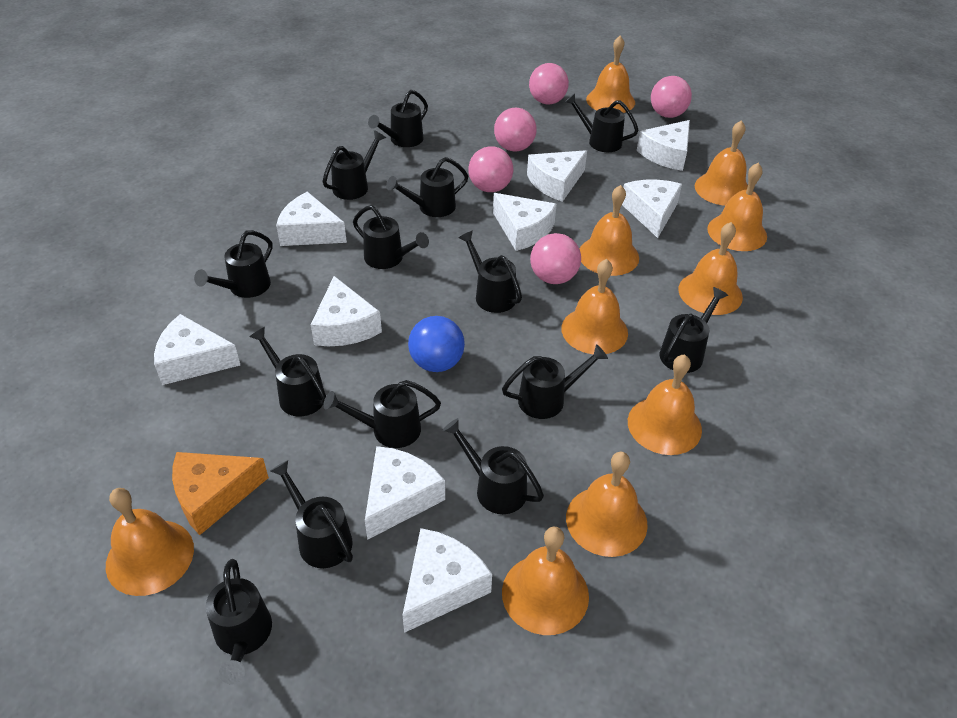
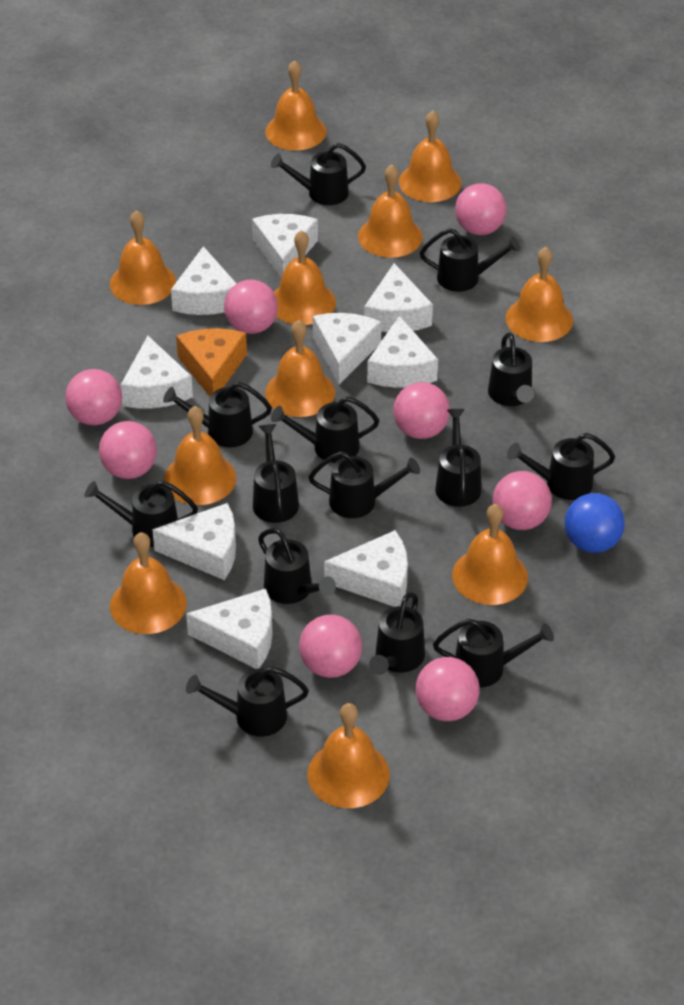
orange bell: 10 -> 11
pink ball: 5 -> 8

